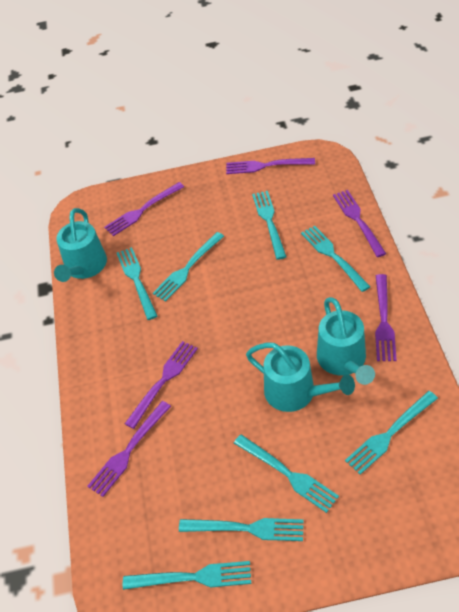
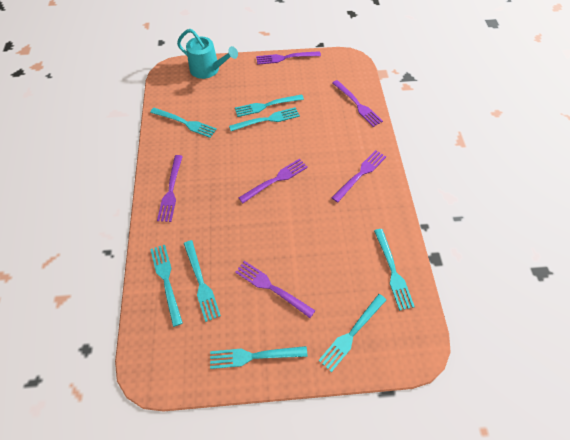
turquoise watering can: 3 -> 1

